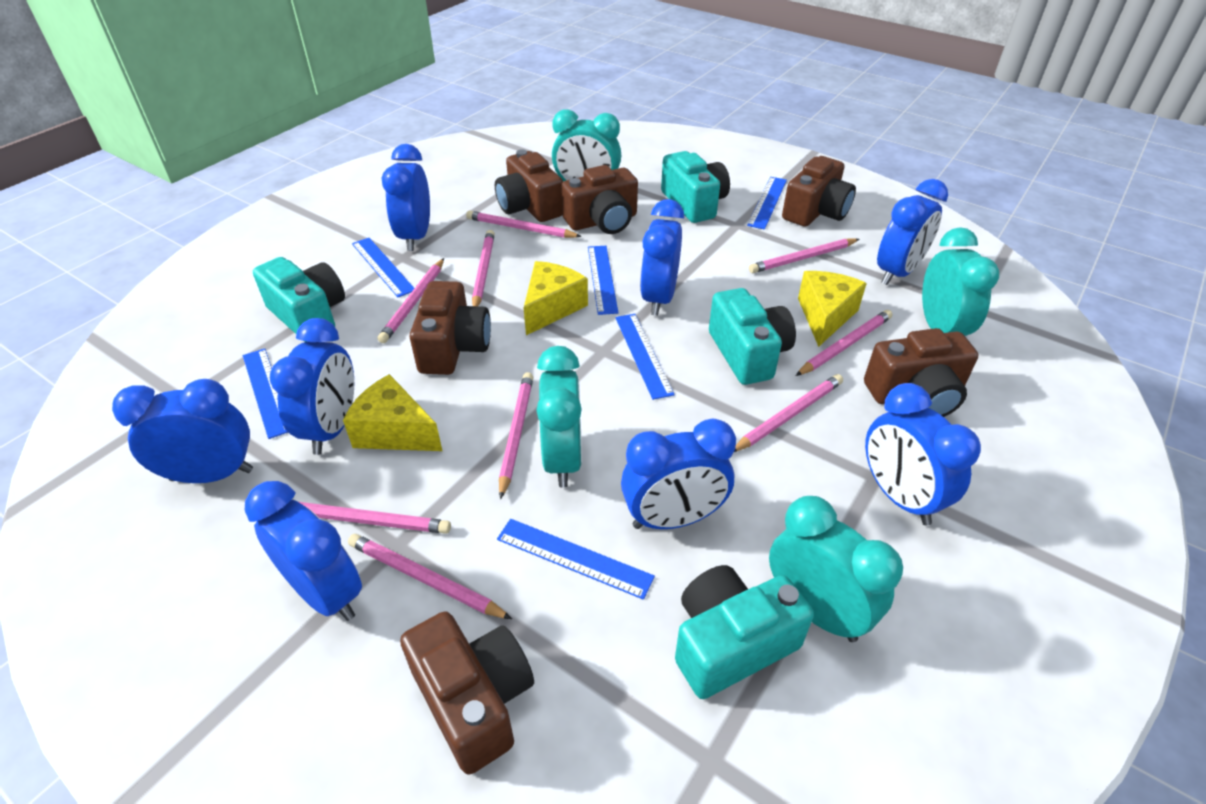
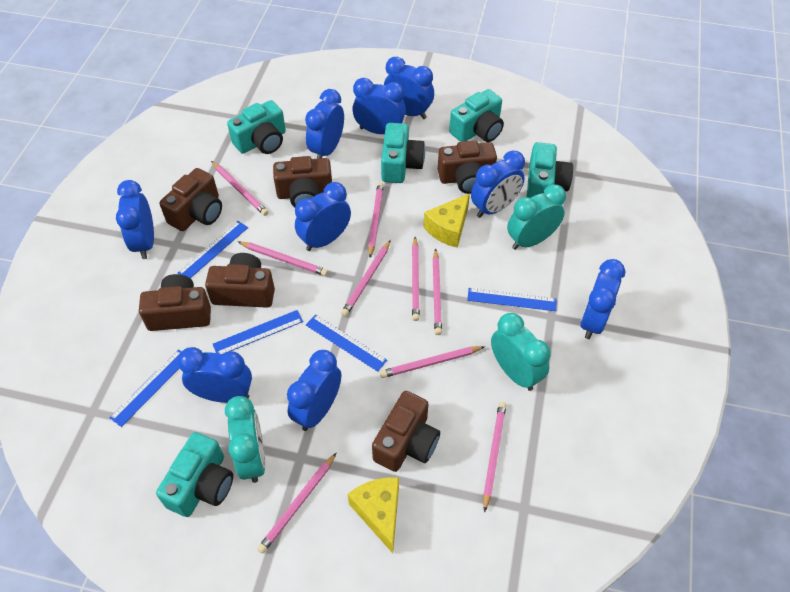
blue clock: 8 -> 9
blue ruler: 6 -> 5
turquoise camera: 4 -> 5
turquoise clock: 4 -> 3
yellow cheese: 3 -> 2

